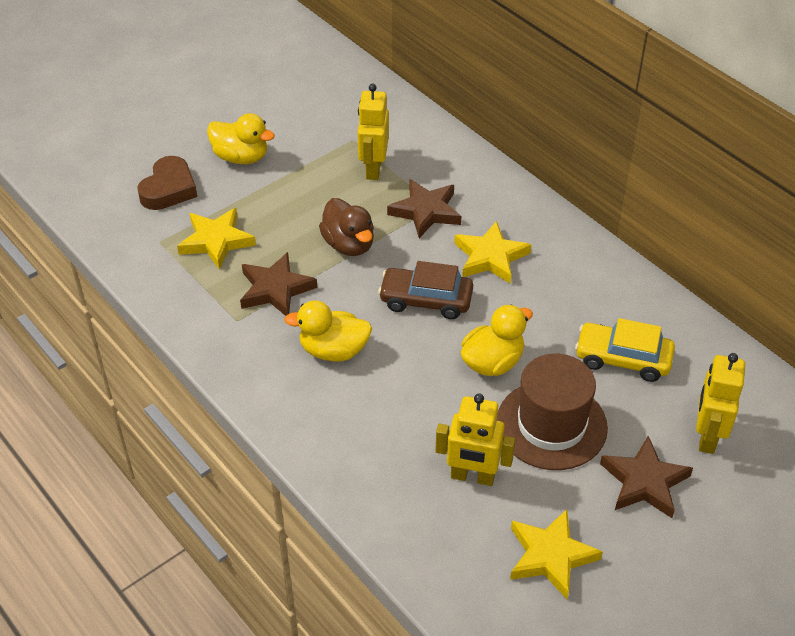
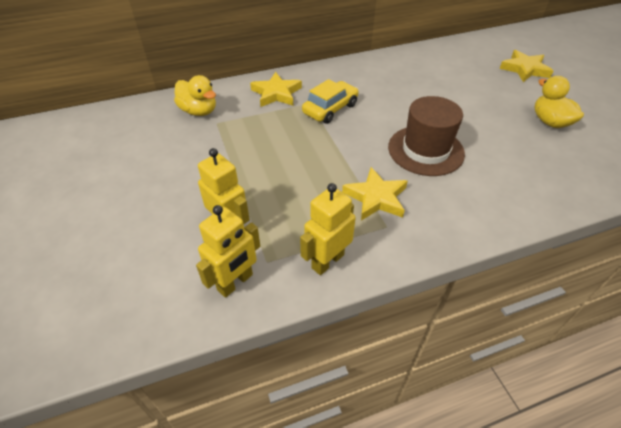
brown car: 1 -> 0
brown duck: 1 -> 0
brown heart: 1 -> 0
brown star: 3 -> 0
yellow duck: 3 -> 2

